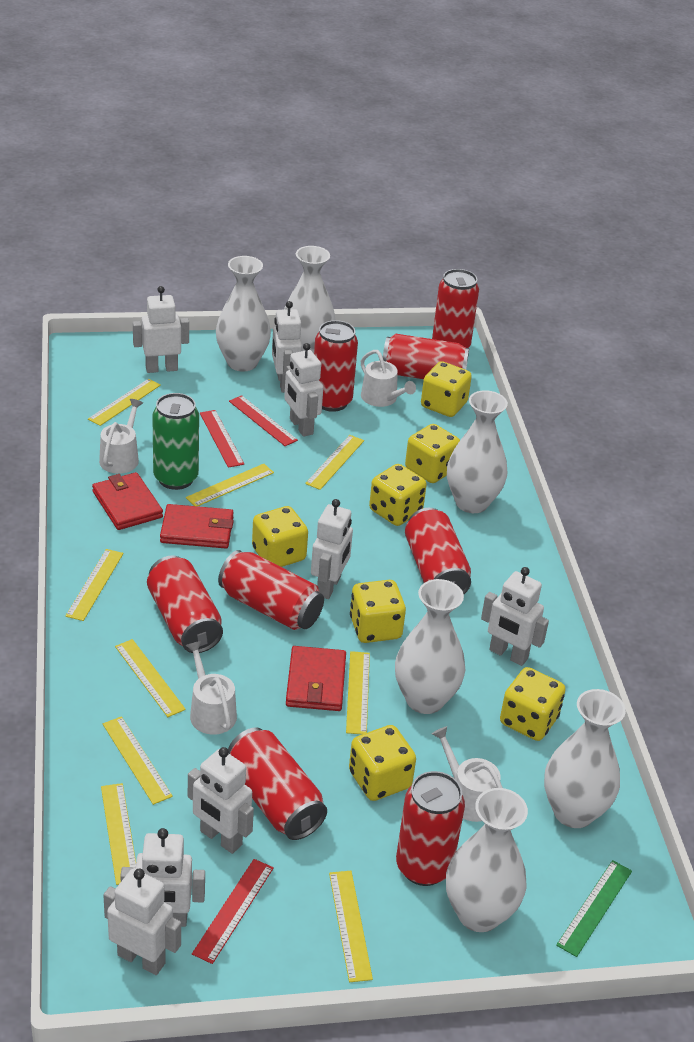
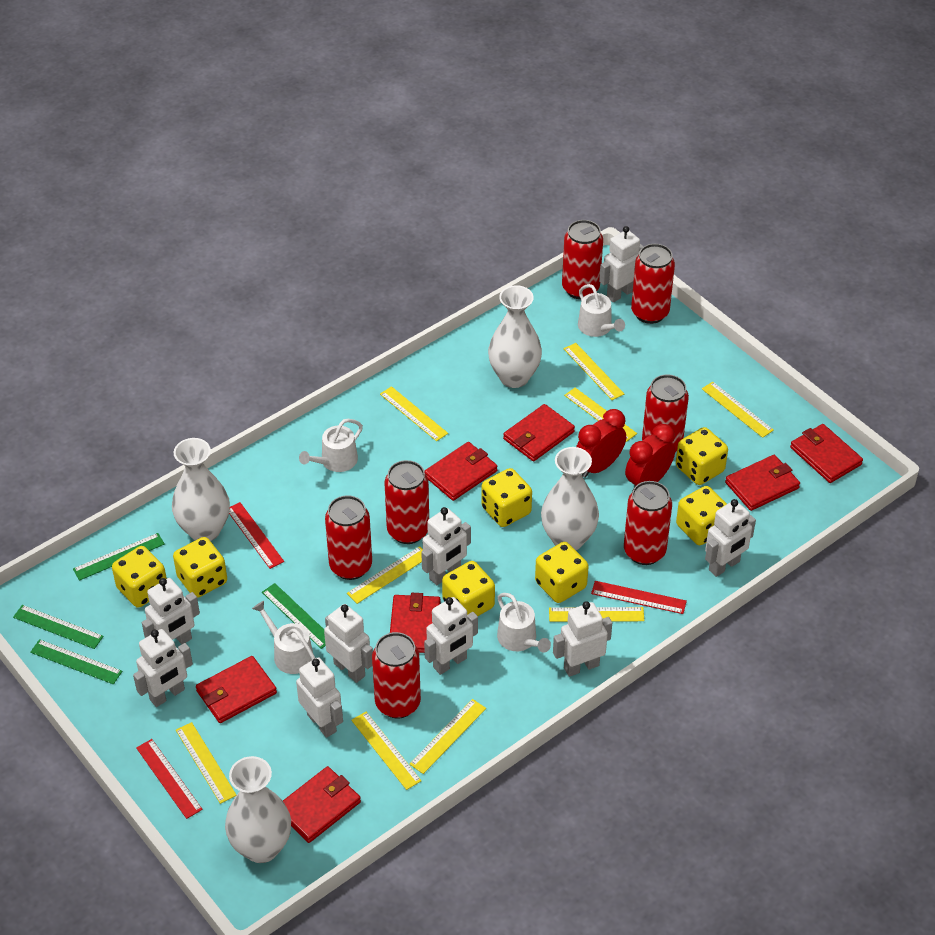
green can: 1 -> 0
green ruler: 1 -> 4
red can: 8 -> 7
red clock: 0 -> 2
red wallet: 3 -> 7
white robot: 8 -> 9
white vase: 6 -> 4

